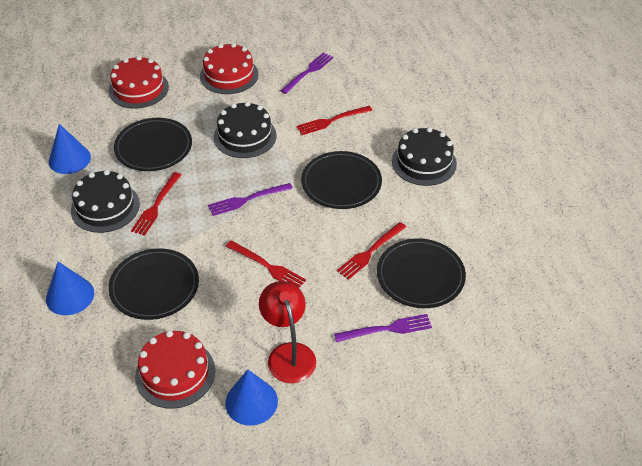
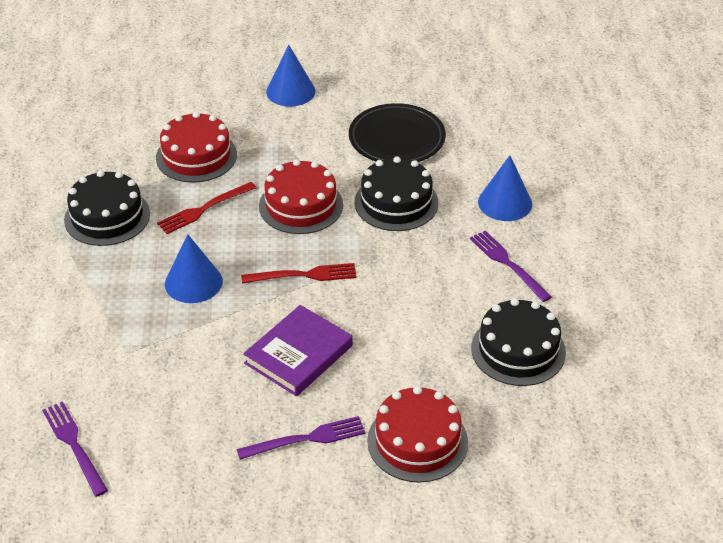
black plate: 4 -> 1
purple book: 0 -> 1
red fork: 4 -> 2
red lamp: 1 -> 0

